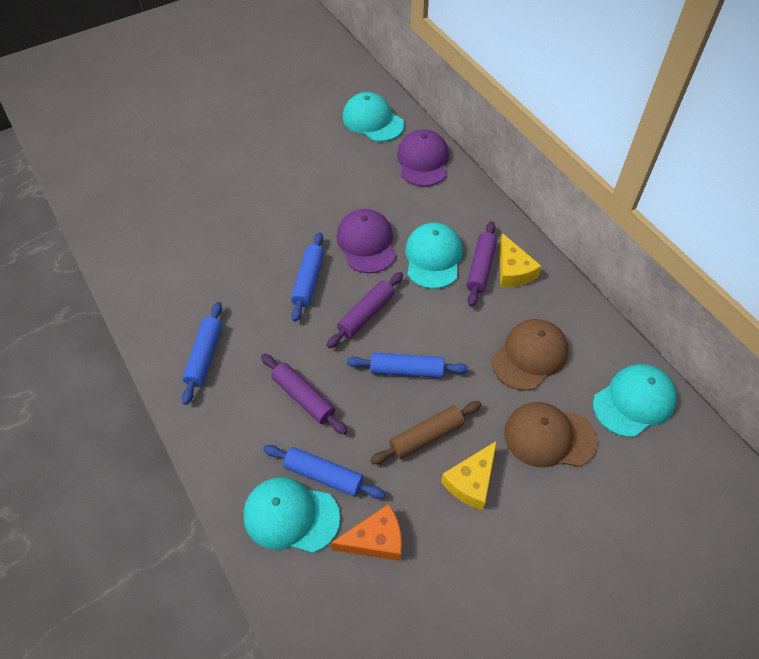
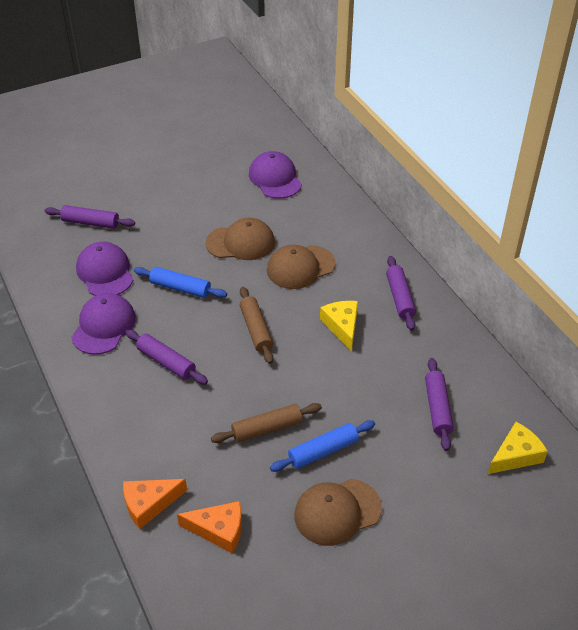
blue rolling pin: 4 -> 2
brown cap: 2 -> 3
brown rolling pin: 1 -> 2
orange cheese: 1 -> 2
purple cap: 2 -> 3
purple rolling pin: 3 -> 4
turquoise cap: 4 -> 0

